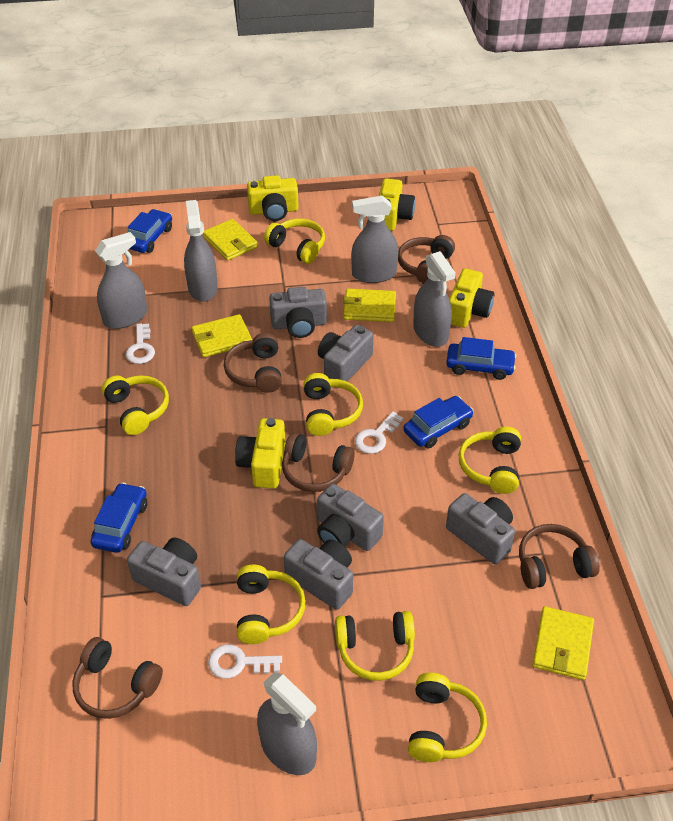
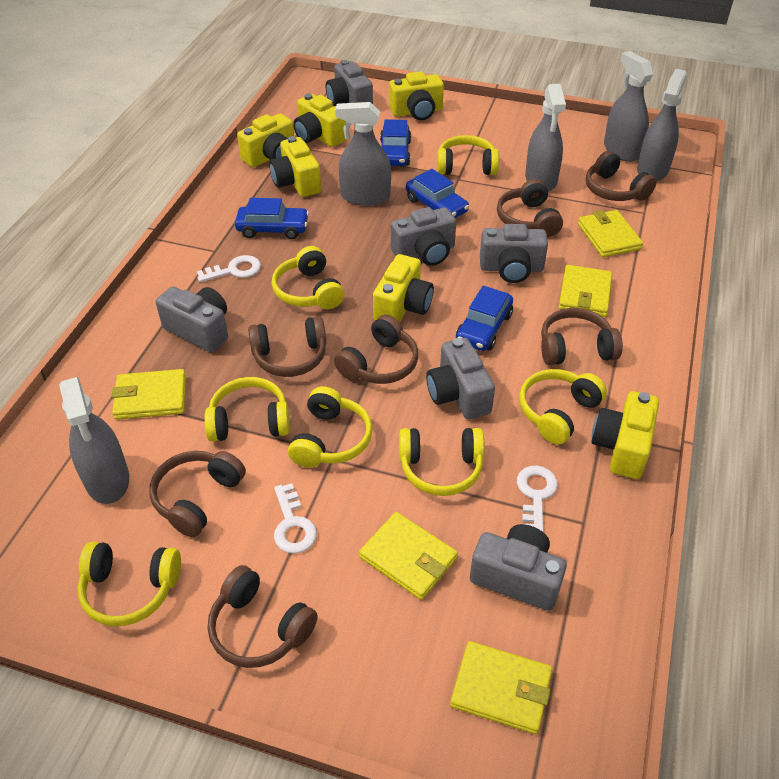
brown headphones: 5 -> 7
yellow camera: 4 -> 6
yellow wallet: 4 -> 5

